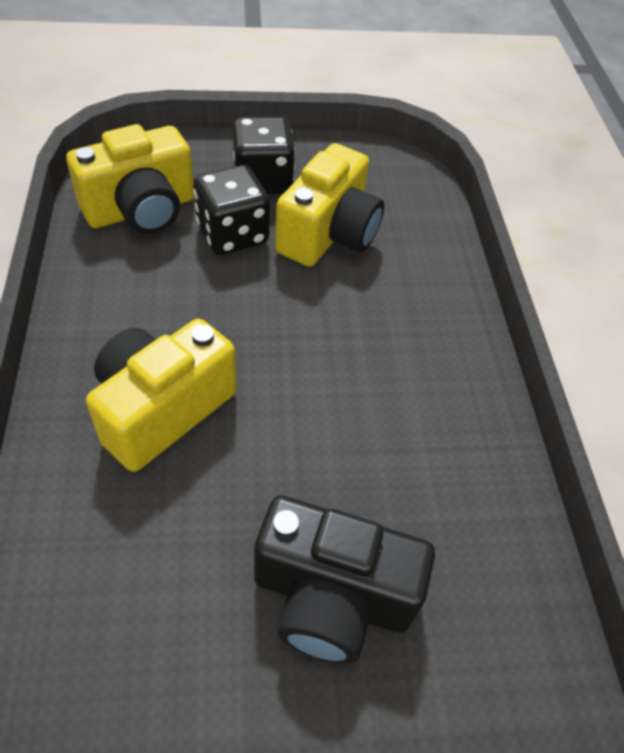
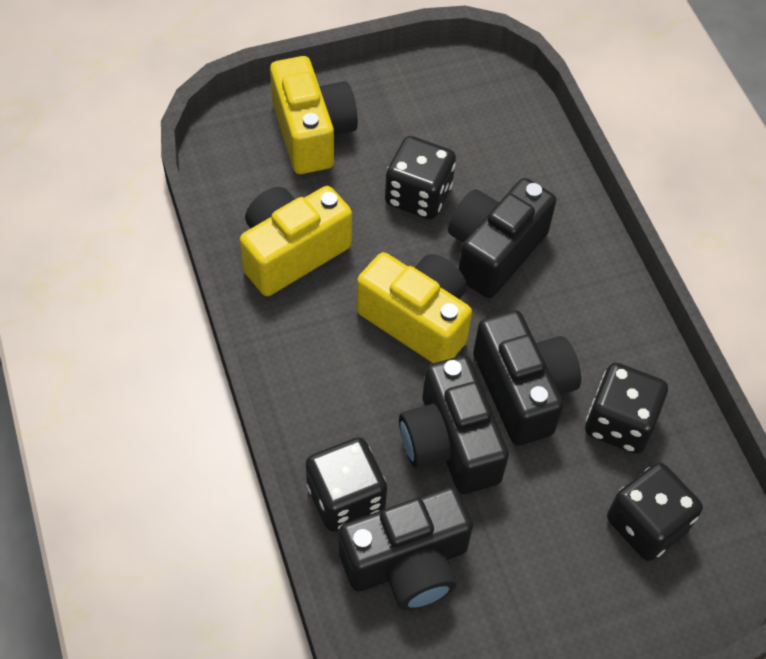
black camera: 1 -> 4
black dice: 2 -> 4

